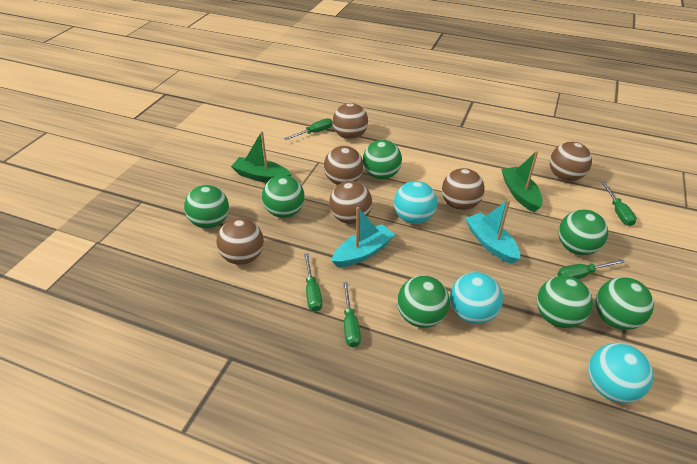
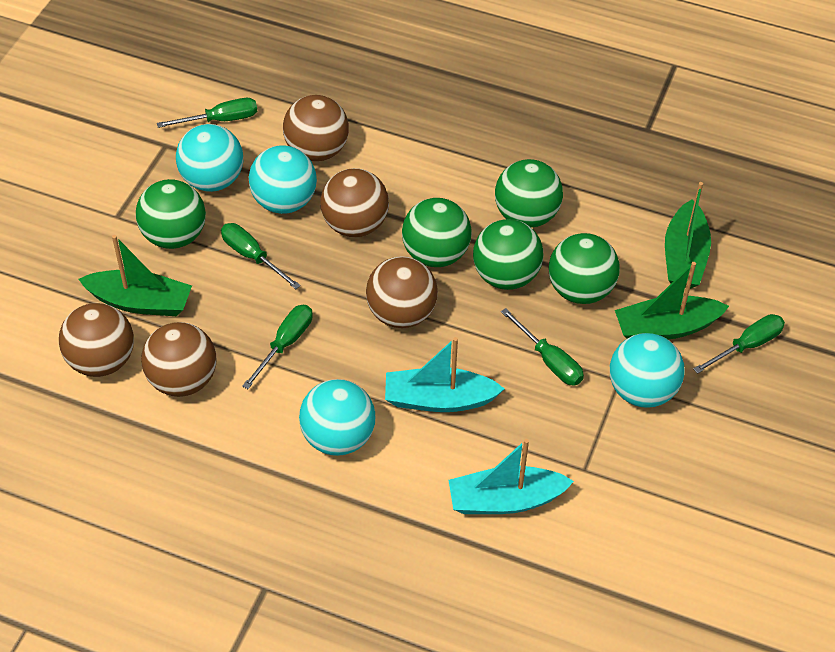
brown ball: 6 -> 5
green ball: 7 -> 5
green boat: 2 -> 3
turquoise ball: 3 -> 4

